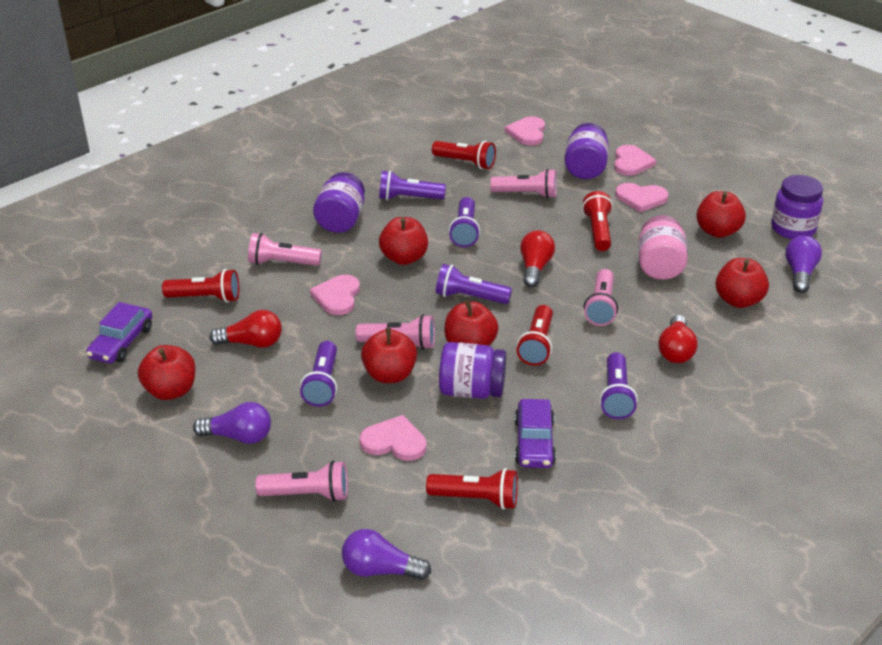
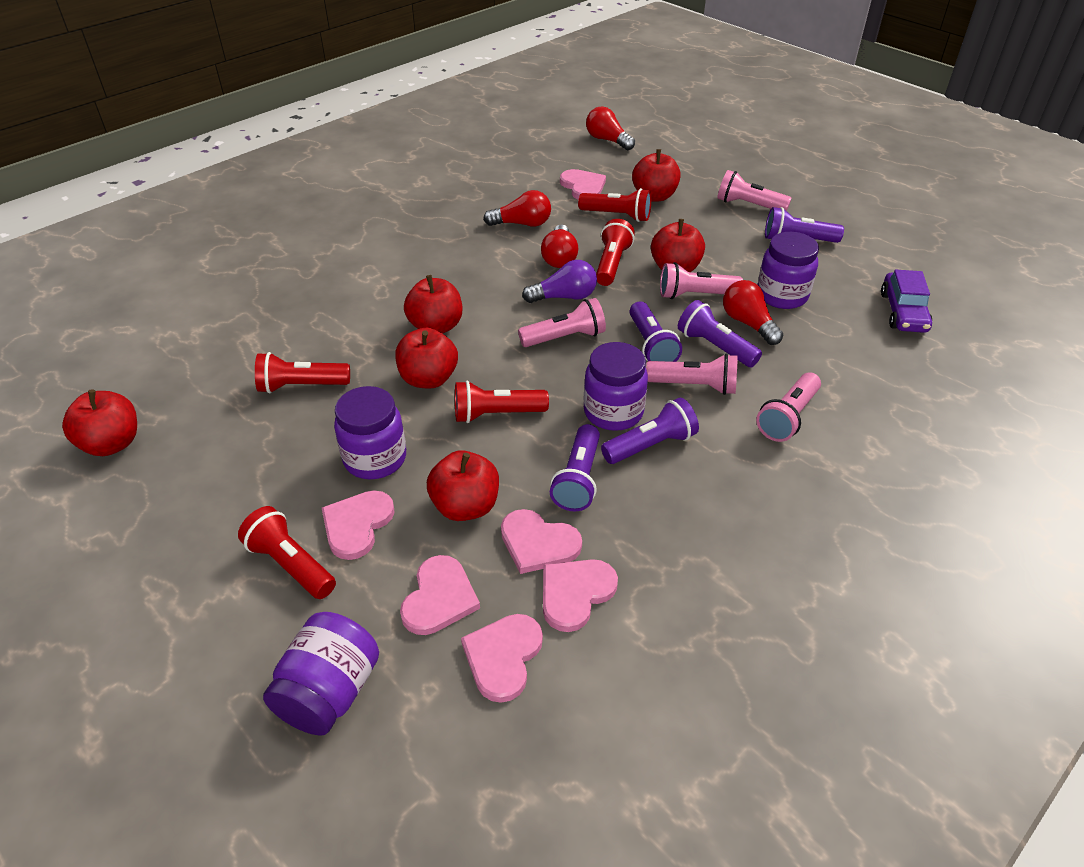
pink heart: 5 -> 6
pink jar: 1 -> 0
purple car: 2 -> 1
purple light bulb: 3 -> 1
red light bulb: 3 -> 4

